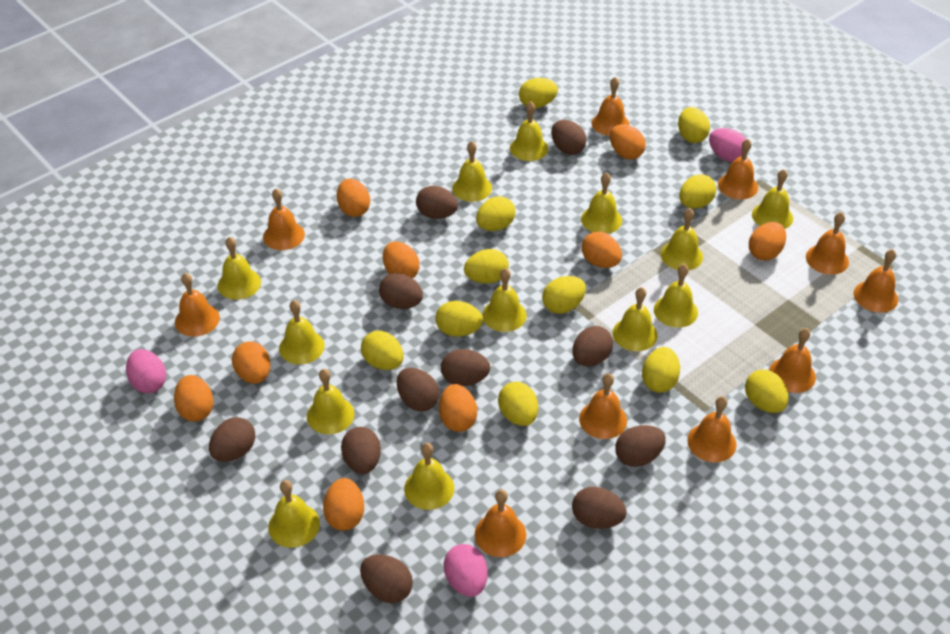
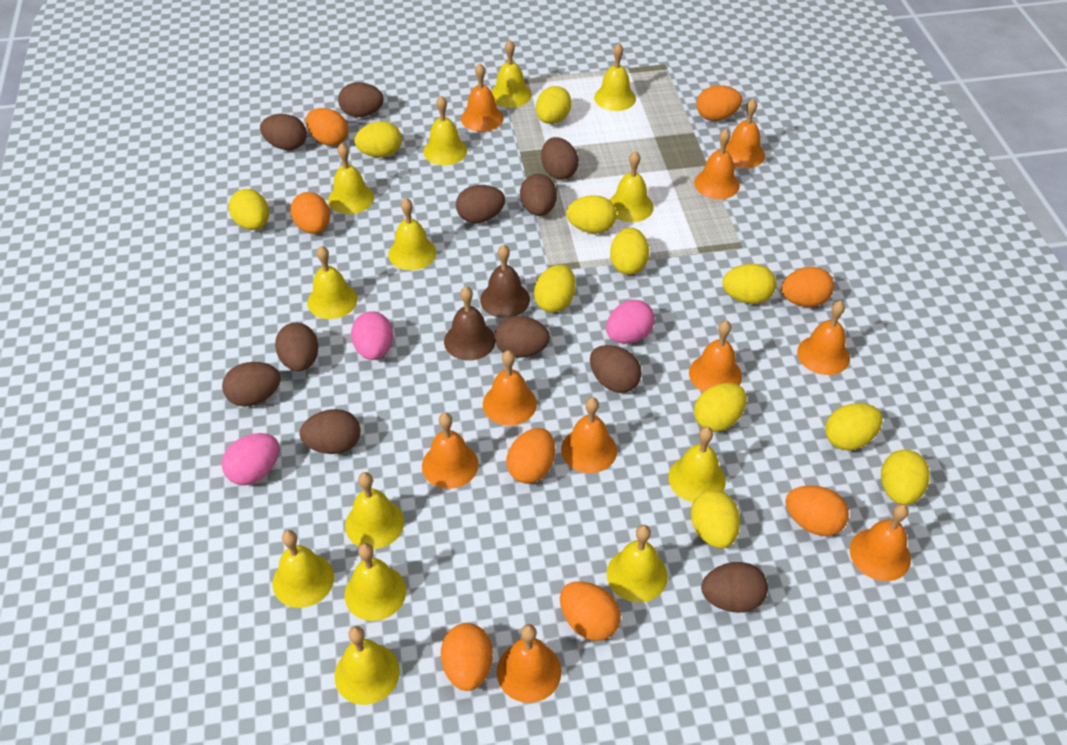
brown bell: 0 -> 2
orange egg: 9 -> 8

